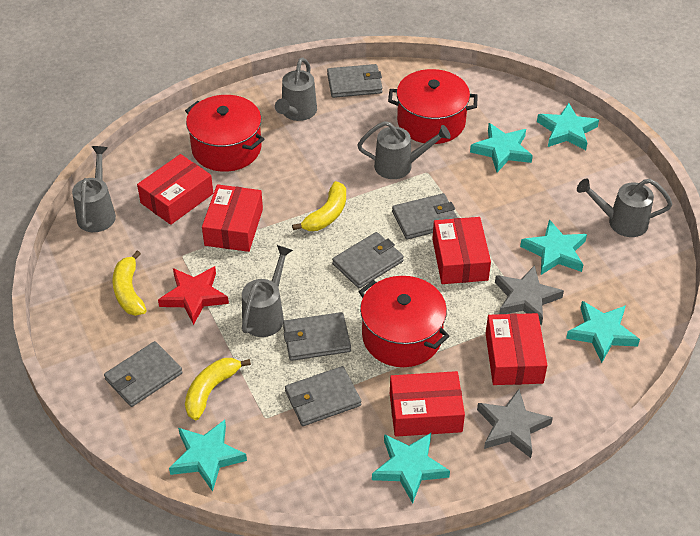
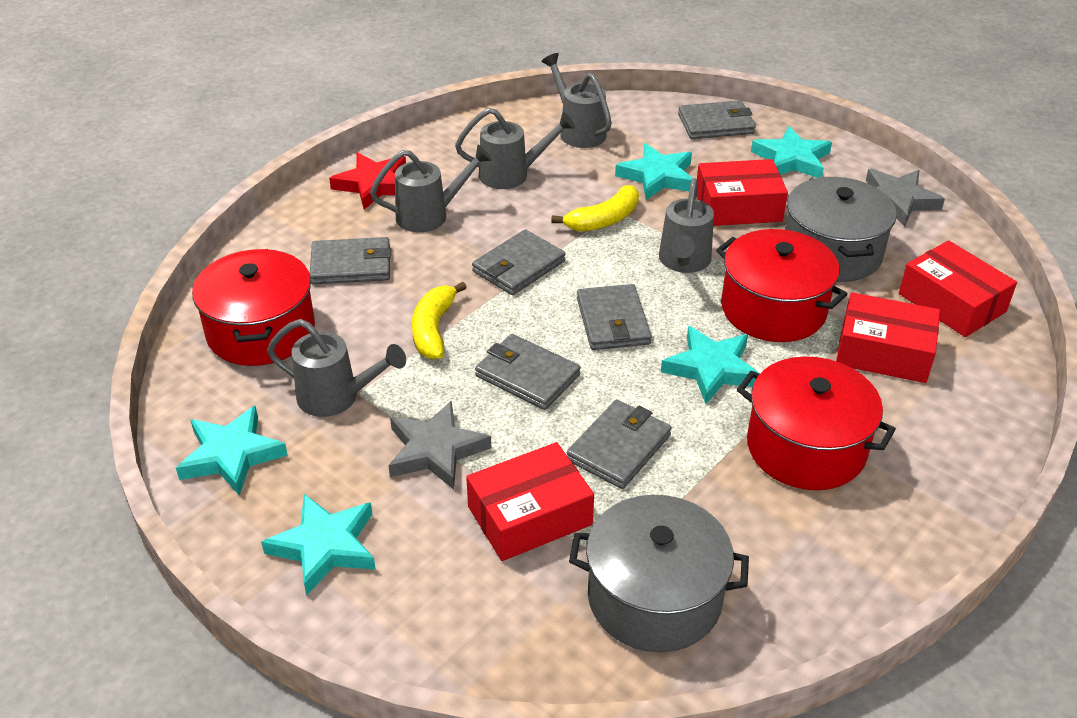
grey pot: 0 -> 2
red box: 5 -> 4
turquoise star: 6 -> 5
yellow banana: 3 -> 2

